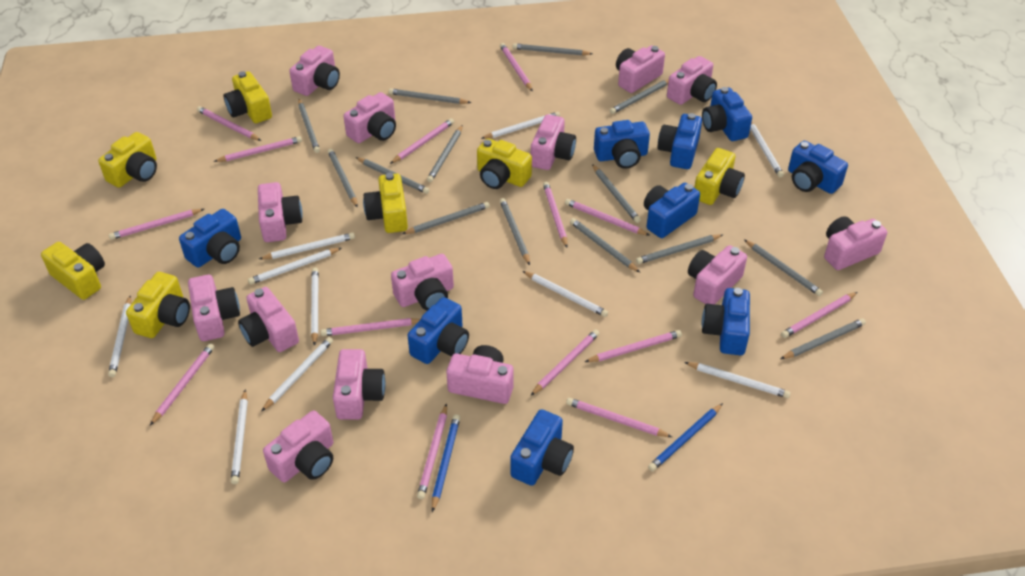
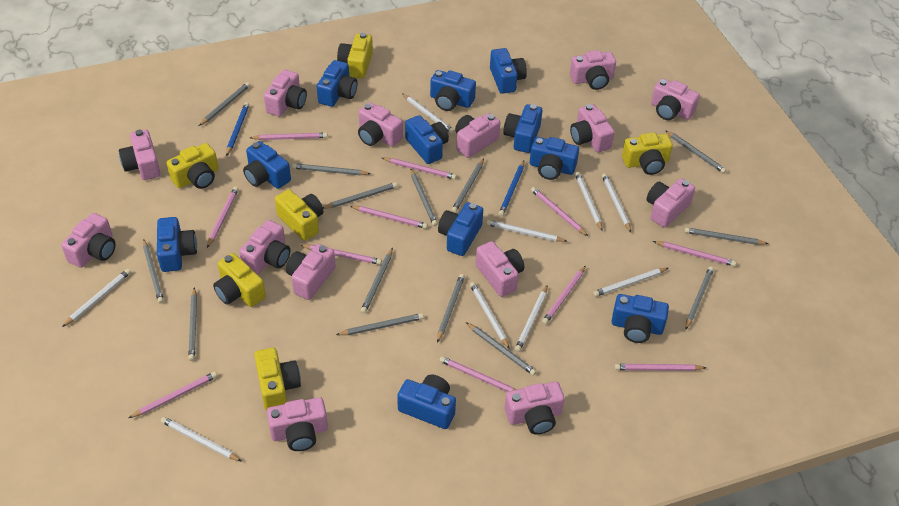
blue camera: 9 -> 11
pink pencil: 14 -> 11
white pencil: 10 -> 9
yellow camera: 7 -> 6

